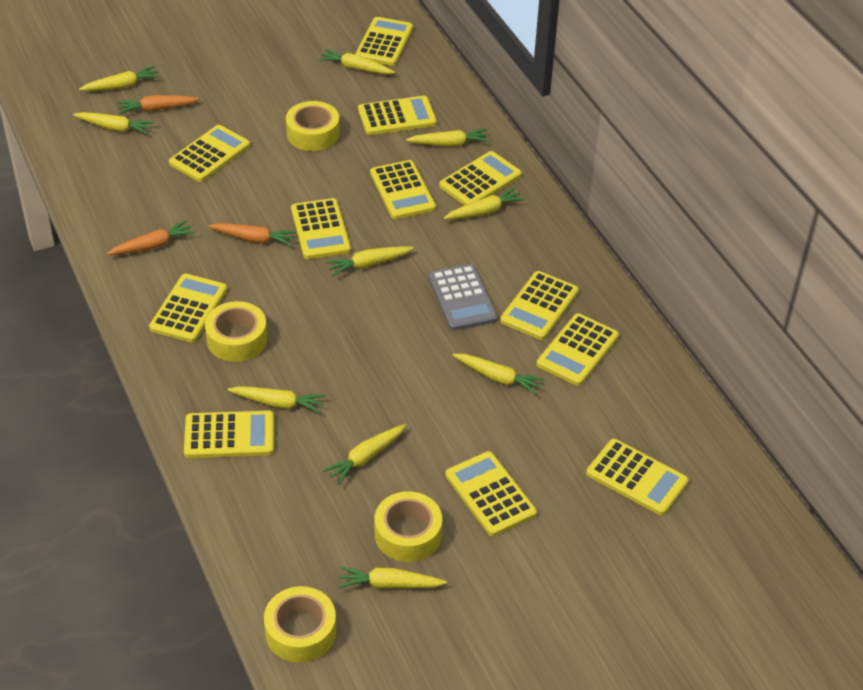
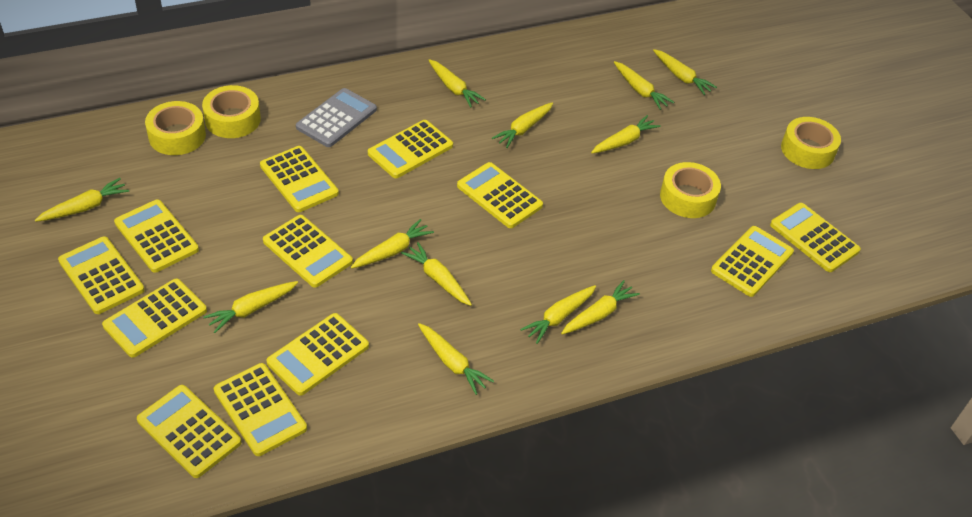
orange carrot: 3 -> 0
yellow carrot: 10 -> 12

